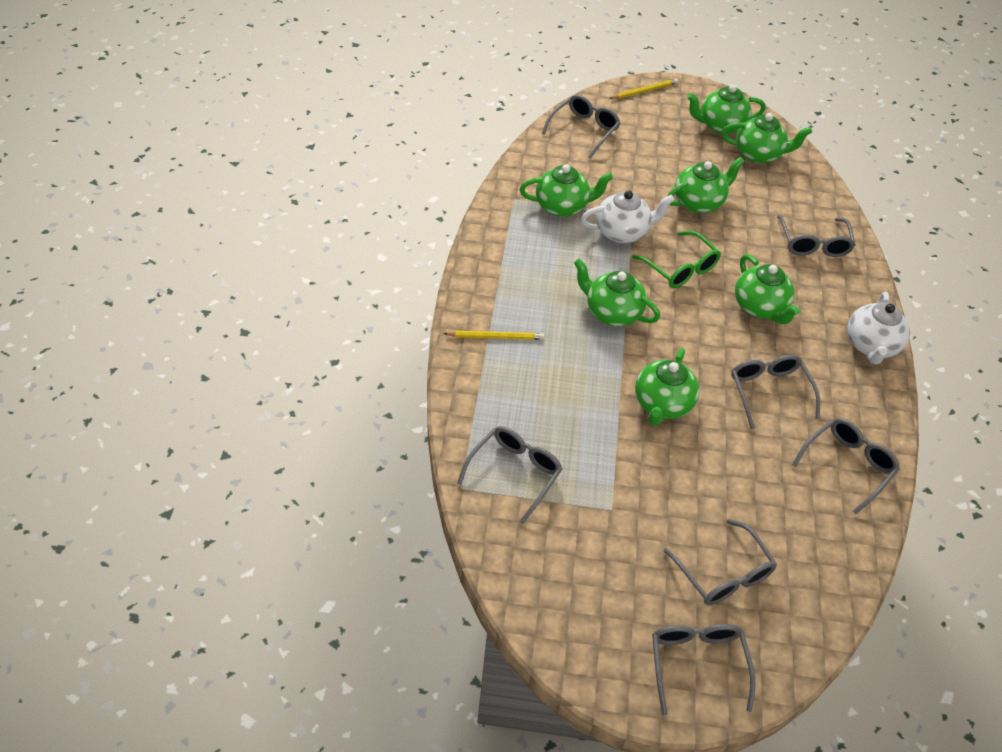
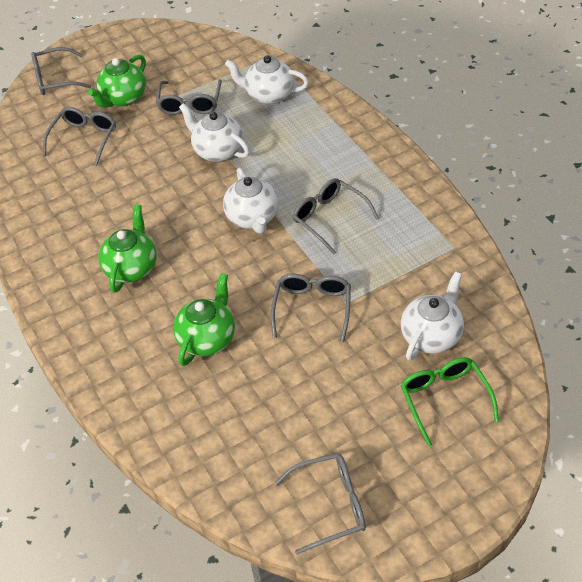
green teapot: 7 -> 3
grey glasses: 7 -> 6
white teapot: 2 -> 4
yellow pencil: 2 -> 0

